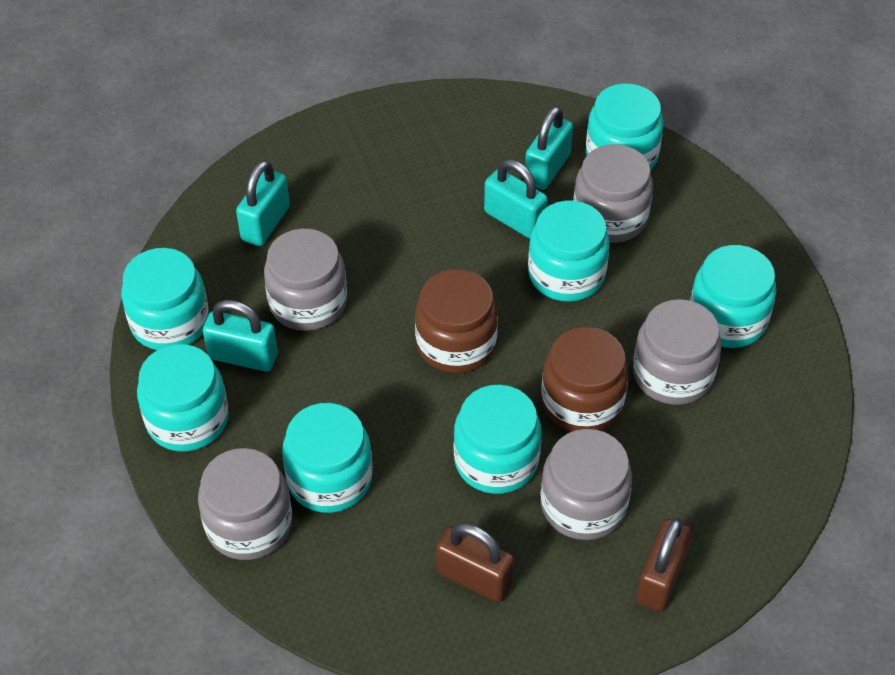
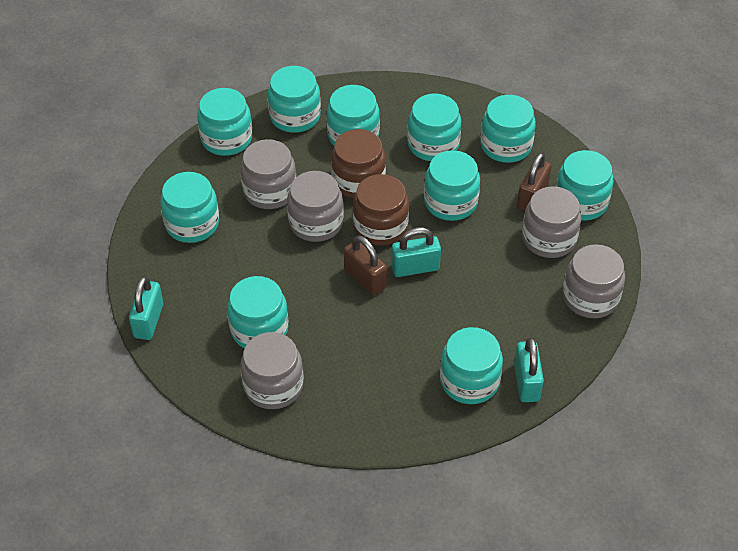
turquoise jar: 7 -> 10
turquoise padlock: 4 -> 3

